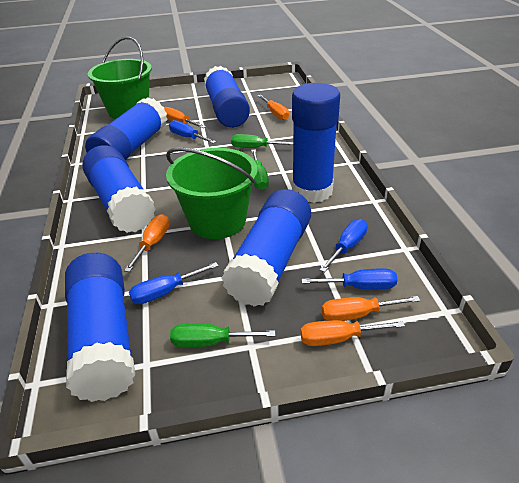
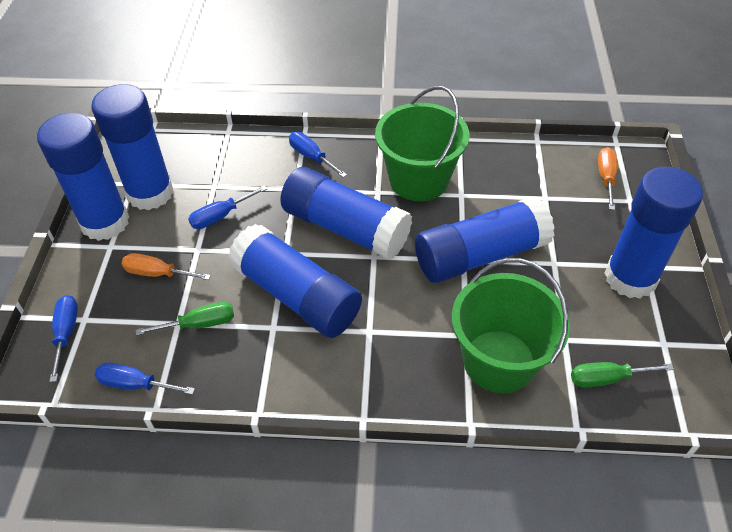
green screwdriver: 3 -> 2
orange screwdriver: 5 -> 2

